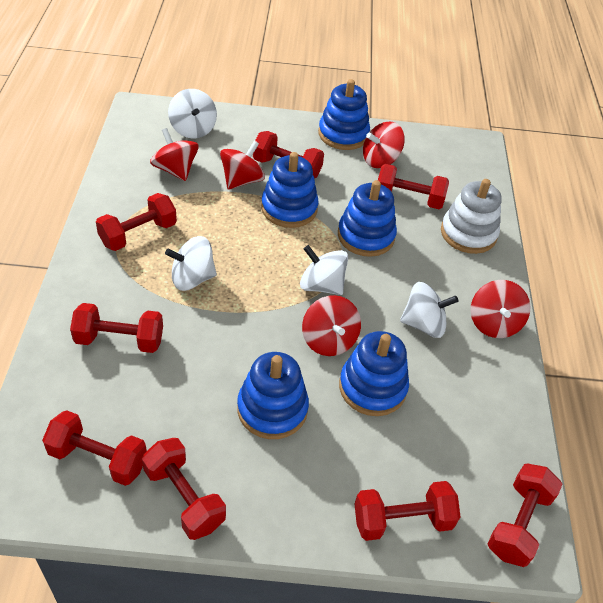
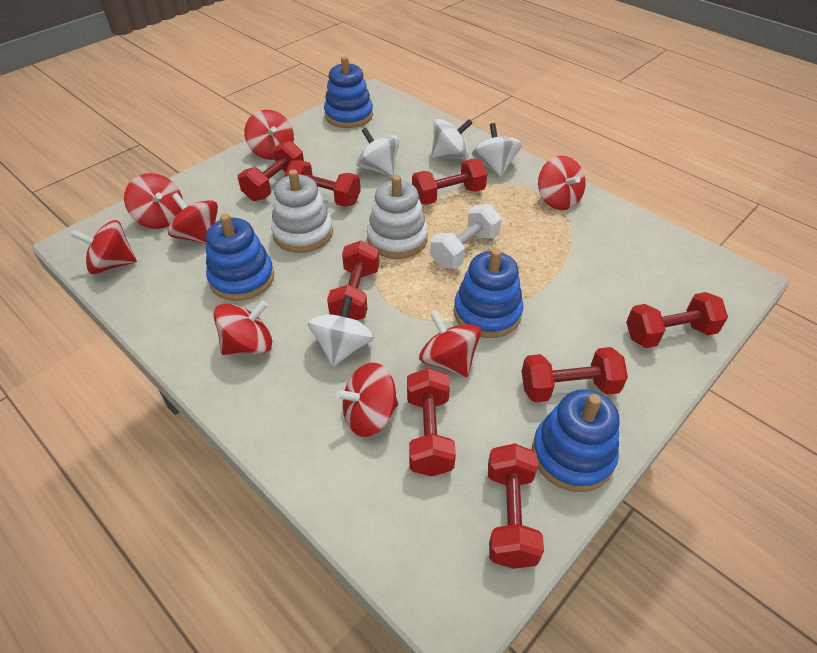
blue stacking toy: 5 -> 4
red spinning top: 5 -> 8
white dumbbell: 0 -> 1
white stacking toy: 1 -> 2

